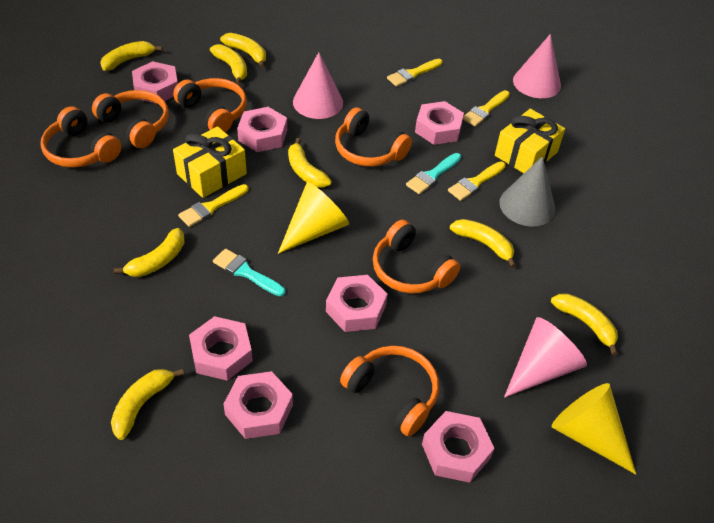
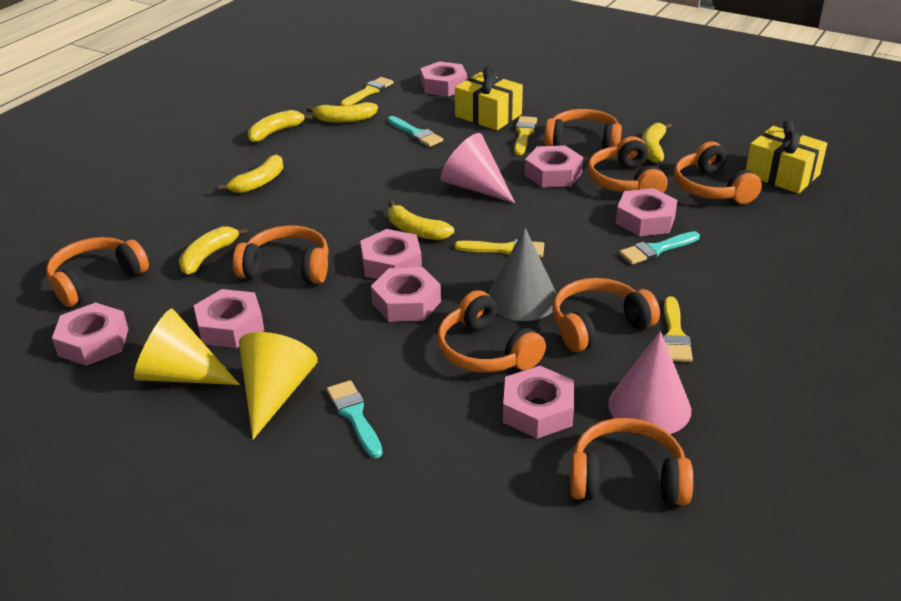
orange headphones: 6 -> 8
pink cone: 3 -> 2
pink nut: 7 -> 8
turquoise brush: 2 -> 3
yellow banana: 8 -> 6

